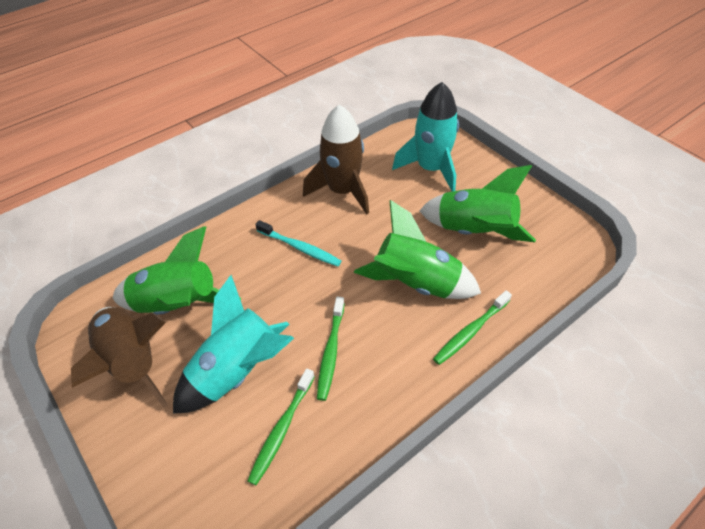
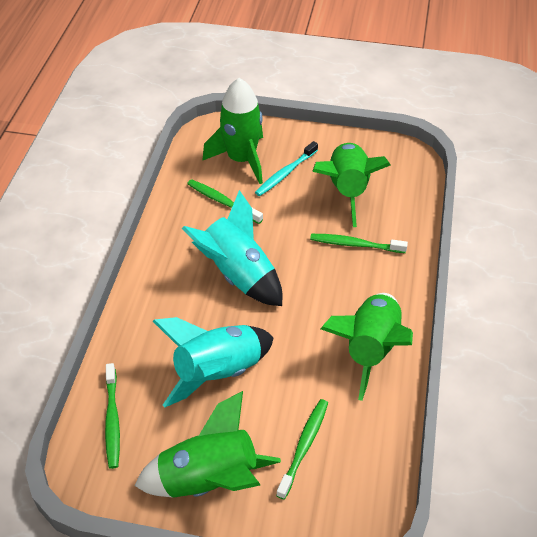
brown rocket: 2 -> 0
green rocket: 3 -> 4
green toothbrush: 3 -> 4

